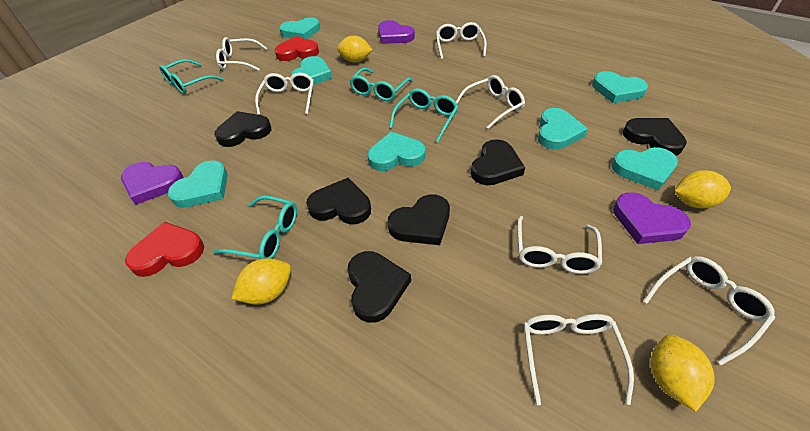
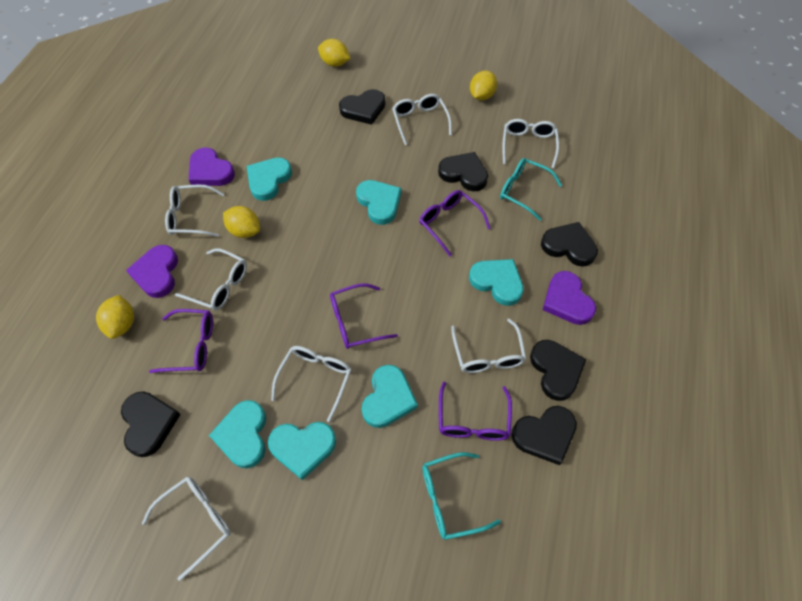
purple glasses: 0 -> 4
red heart: 2 -> 0
turquoise glasses: 4 -> 2
turquoise heart: 7 -> 6

